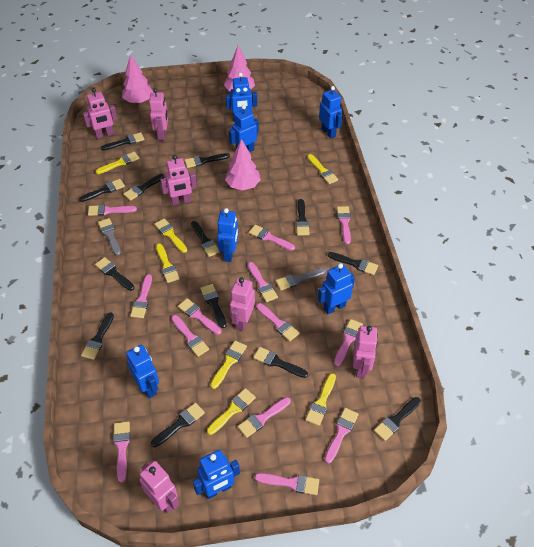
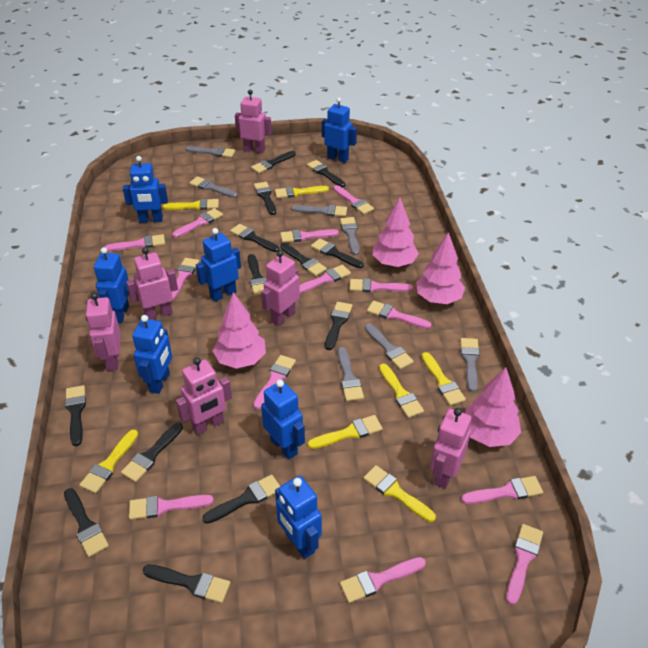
grey brush: 2 -> 7
pink tree: 3 -> 4

